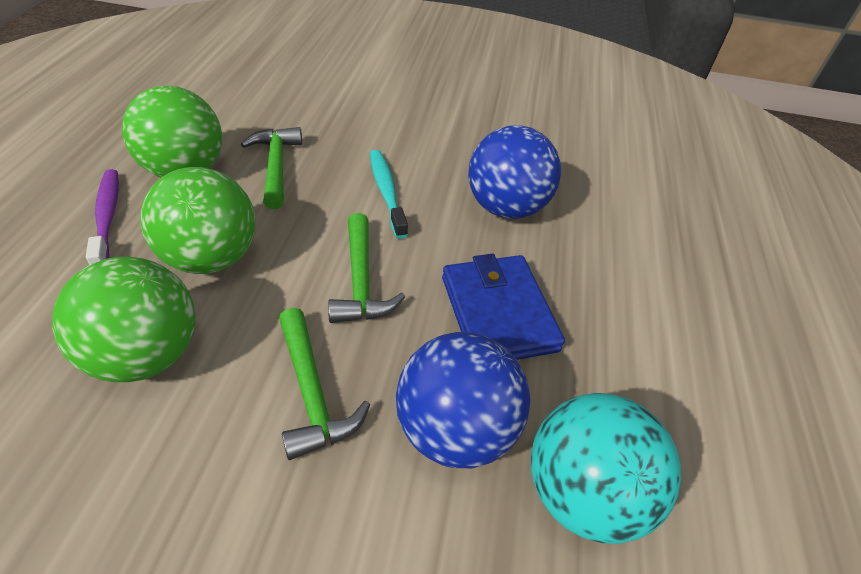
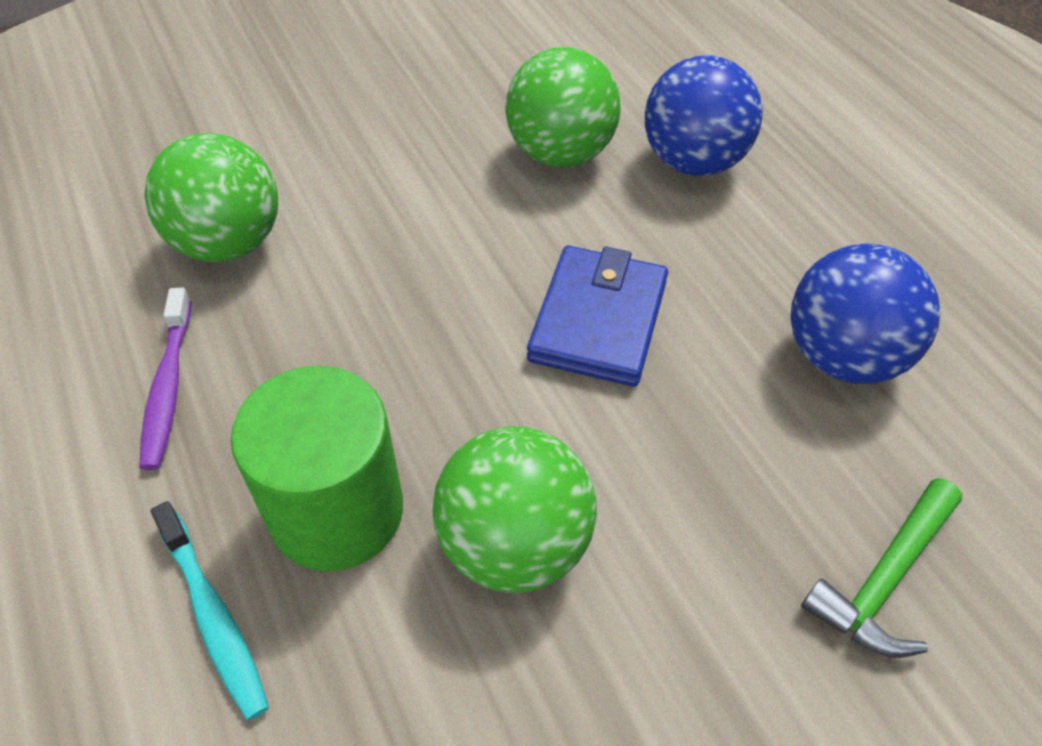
green cylinder: 0 -> 1
green hammer: 3 -> 1
turquoise ball: 1 -> 0

